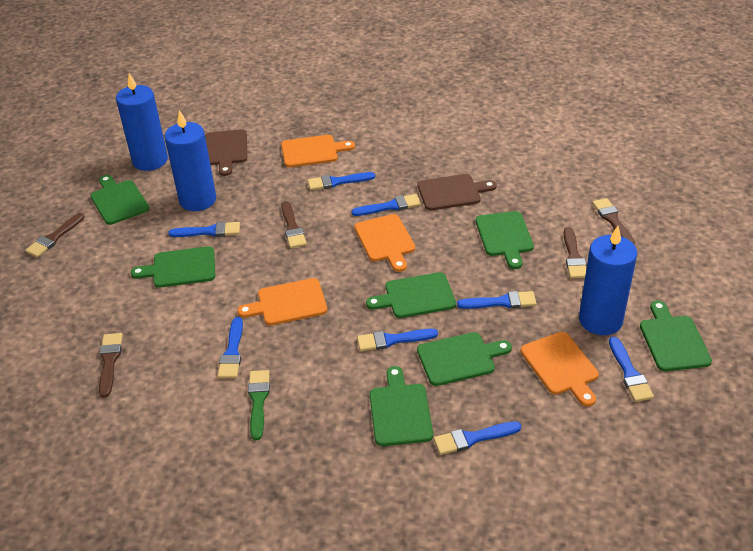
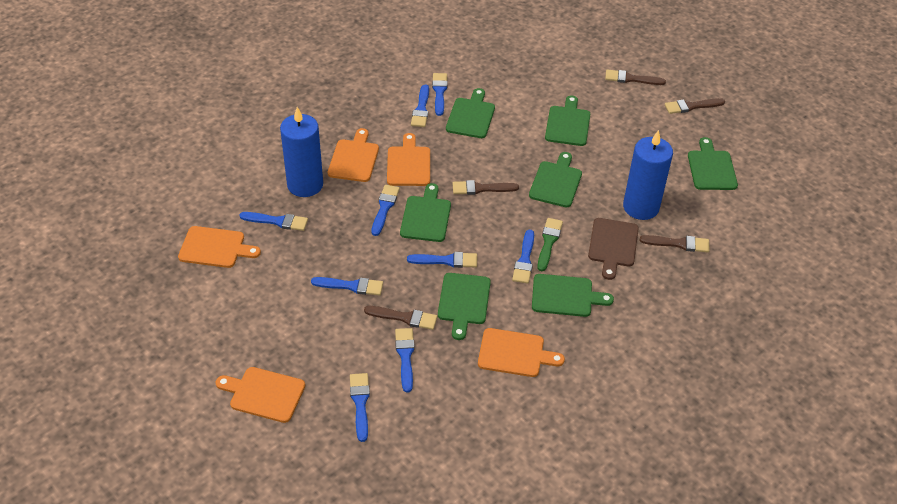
blue brush: 8 -> 9
blue candle: 3 -> 2
brown cutting board: 2 -> 1
orange cutting board: 4 -> 5

